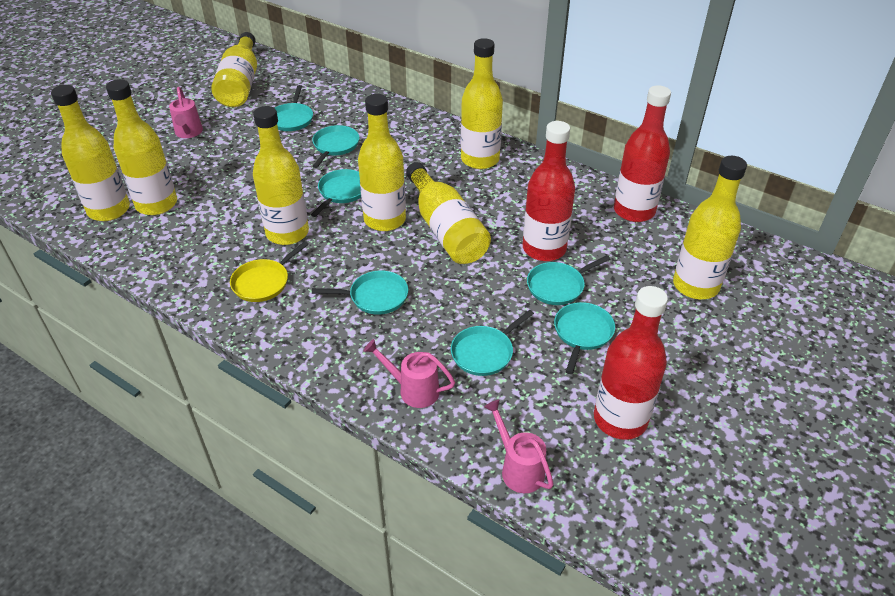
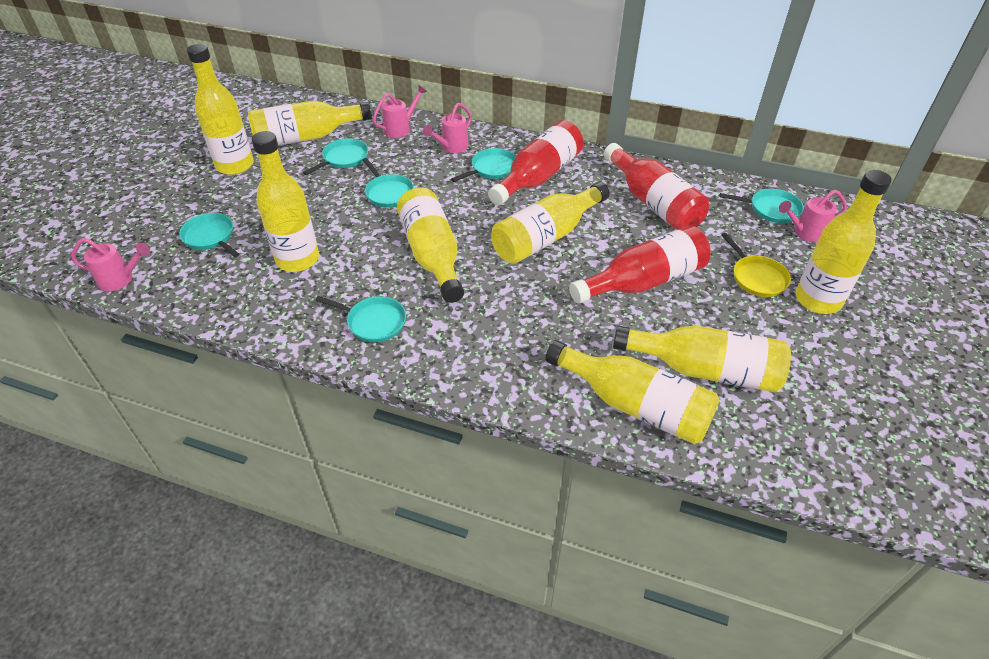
pink watering can: 3 -> 4
turquoise pan: 7 -> 6

